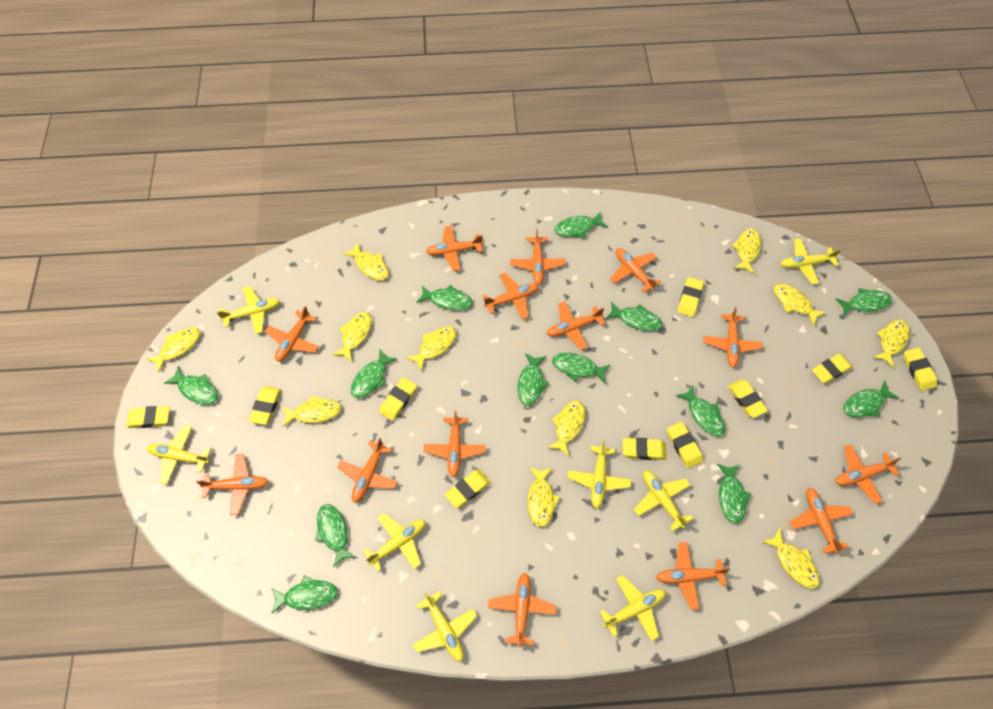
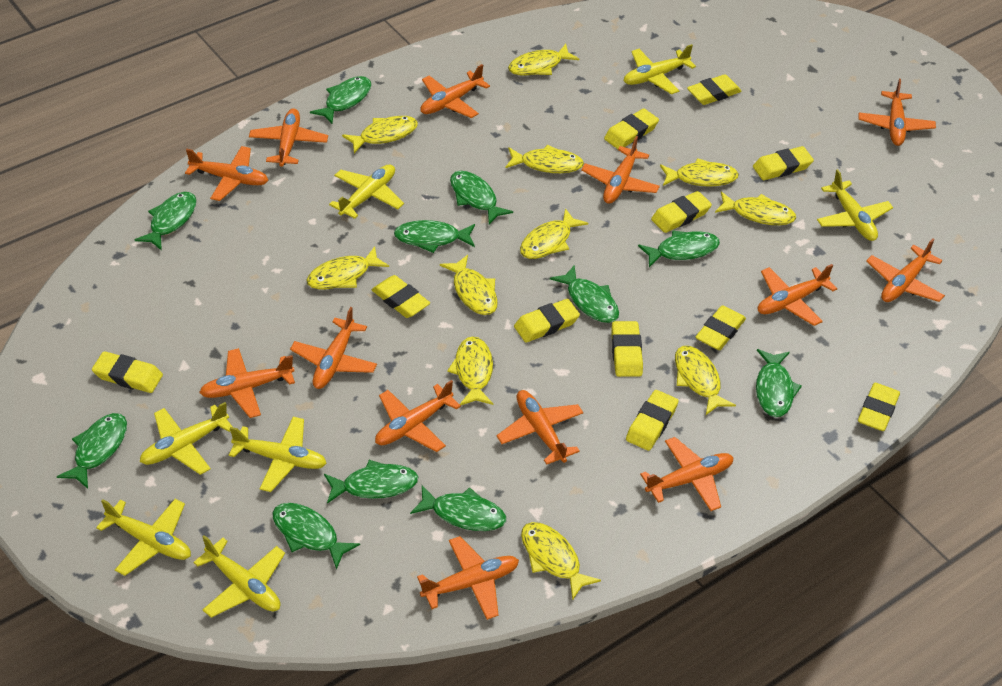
green fish: 13 -> 11
orange plane: 14 -> 13
yellow eraser: 10 -> 11
yellow plane: 8 -> 7

